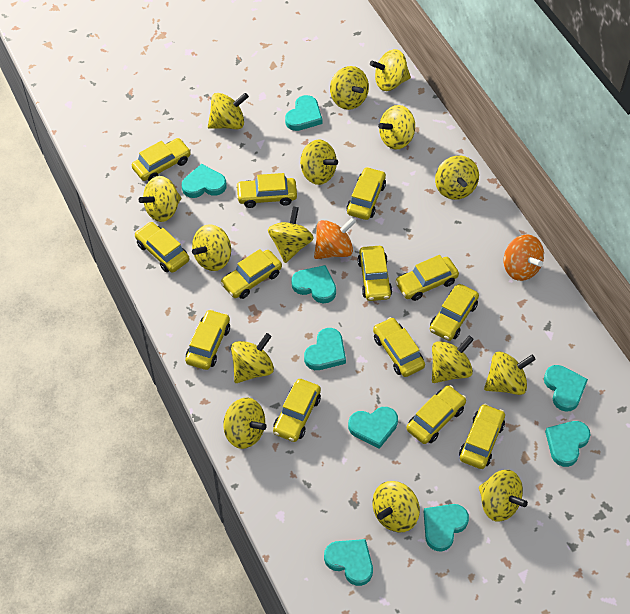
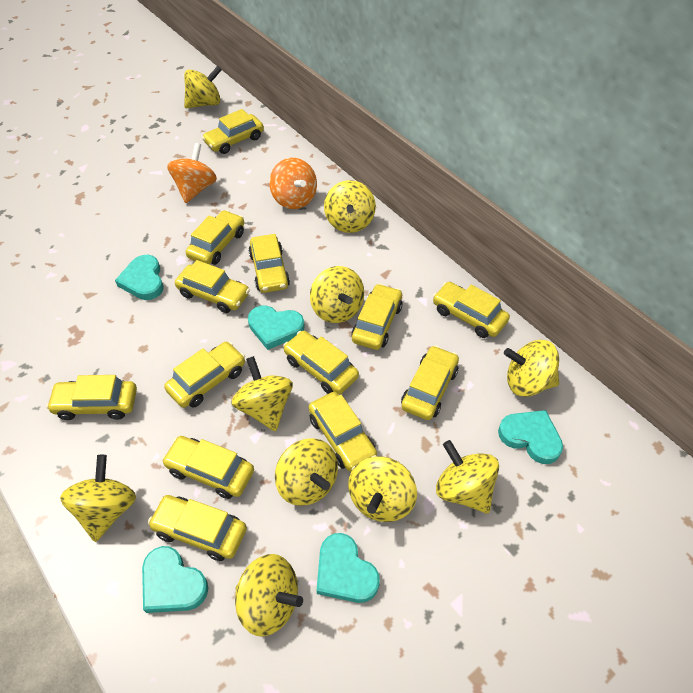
turquoise heart: 9 -> 5
yellow spinning top: 15 -> 10

